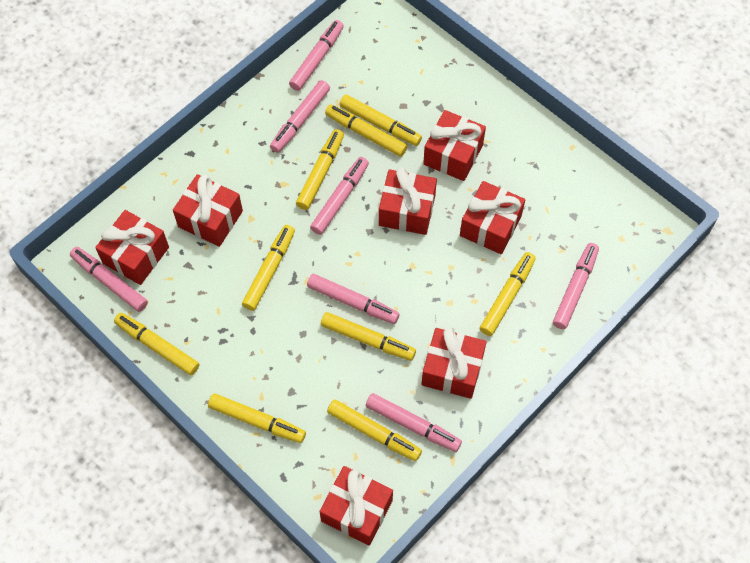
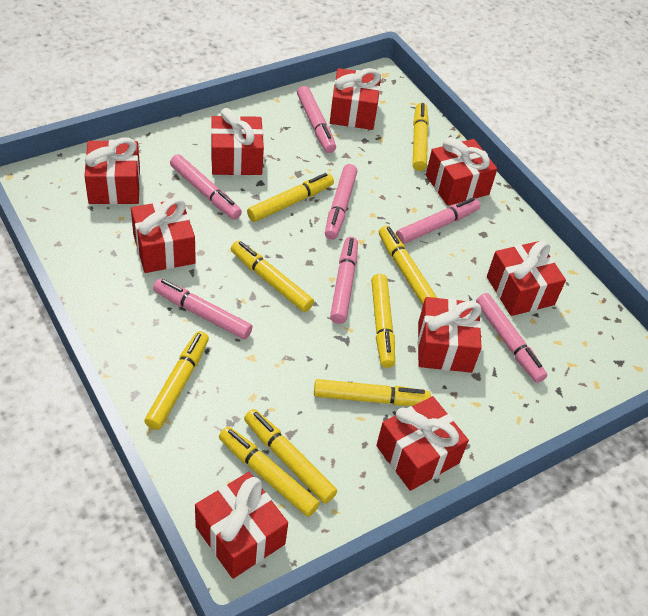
red gift: 7 -> 9

